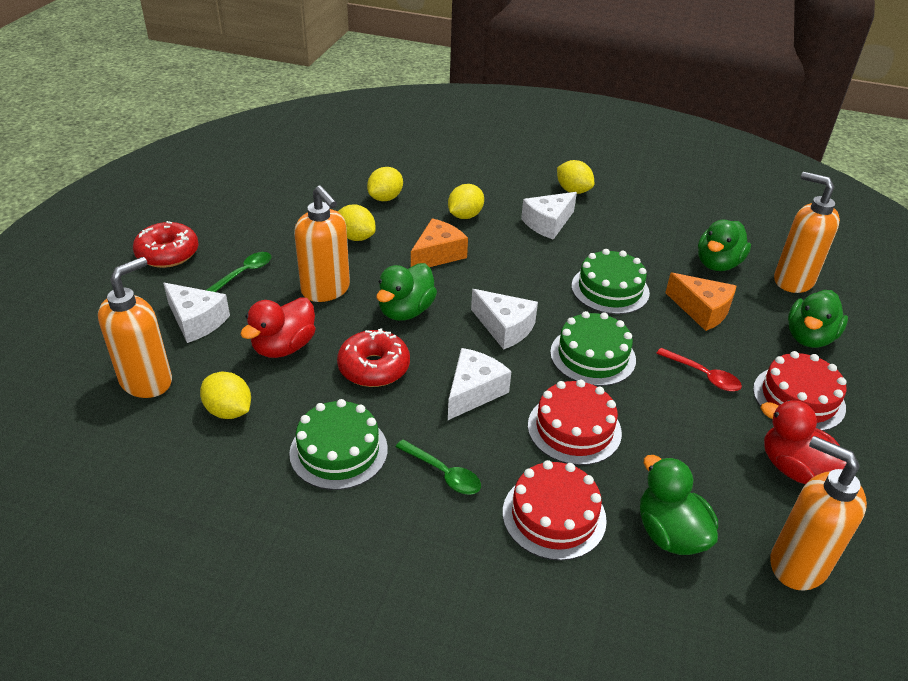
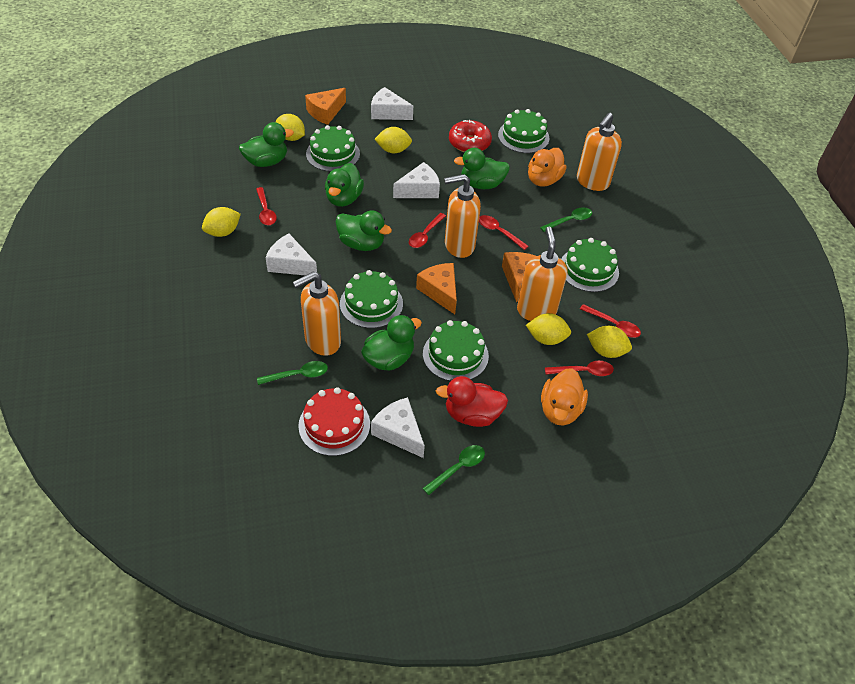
green cake: 3 -> 5
green duck: 4 -> 5
green spoon: 2 -> 3
orange cheese: 2 -> 3
orange duck: 0 -> 2
red cake: 3 -> 1
red donut: 2 -> 1
red duck: 2 -> 1
red spoon: 1 -> 5

